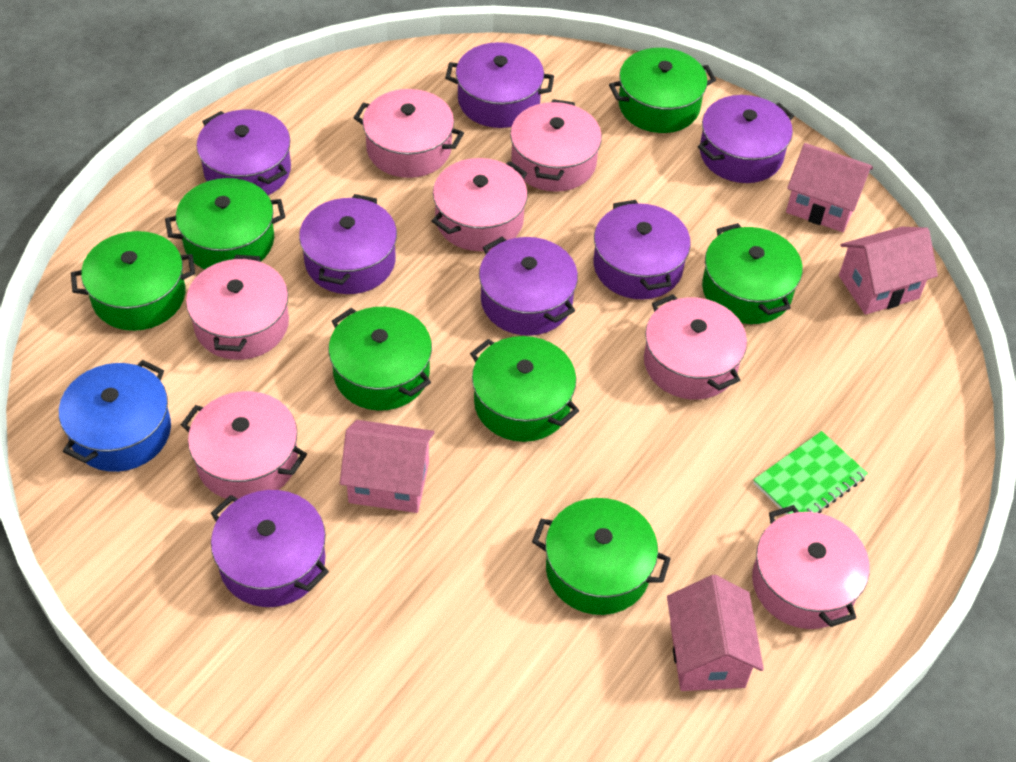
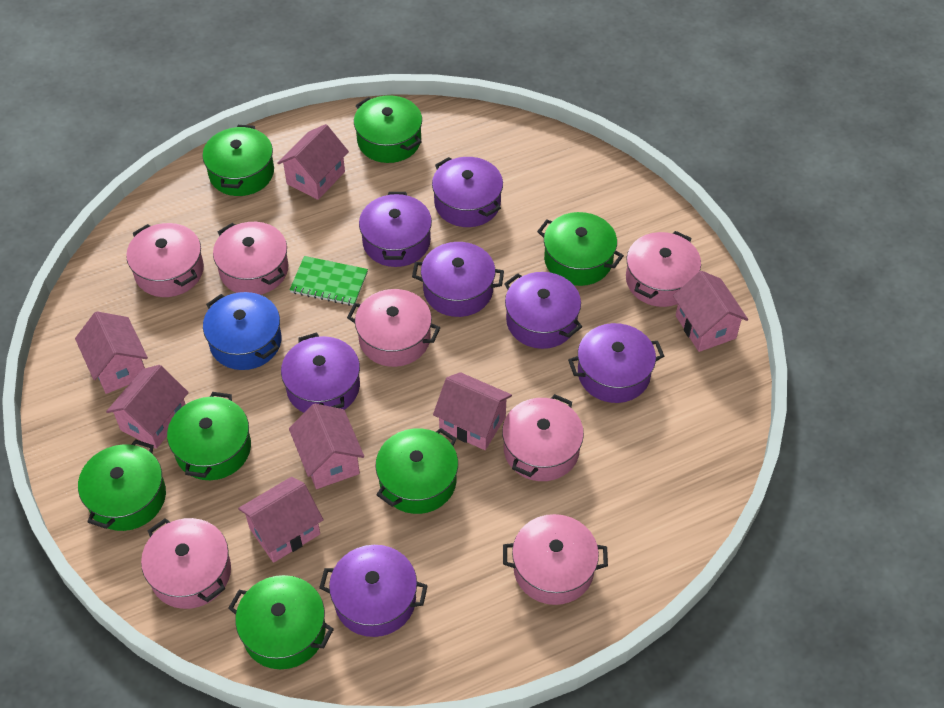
pink house: 4 -> 7

